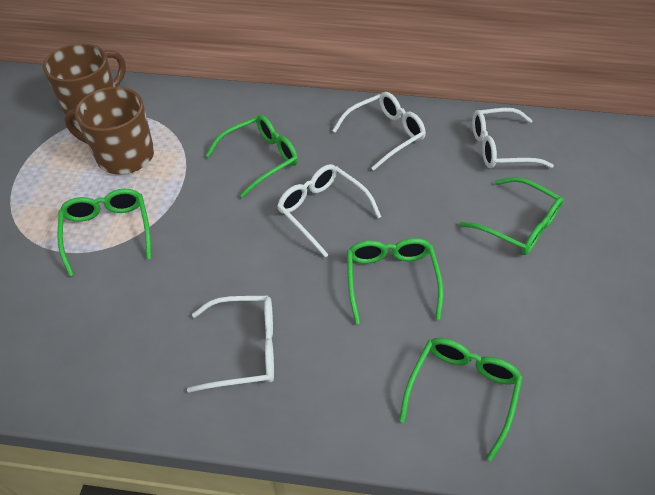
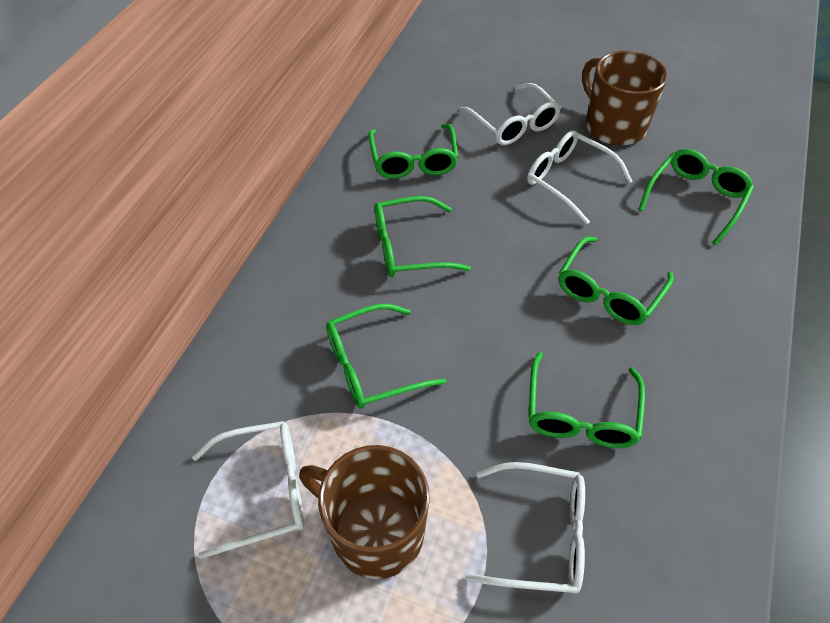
green glasses: 5 -> 6

